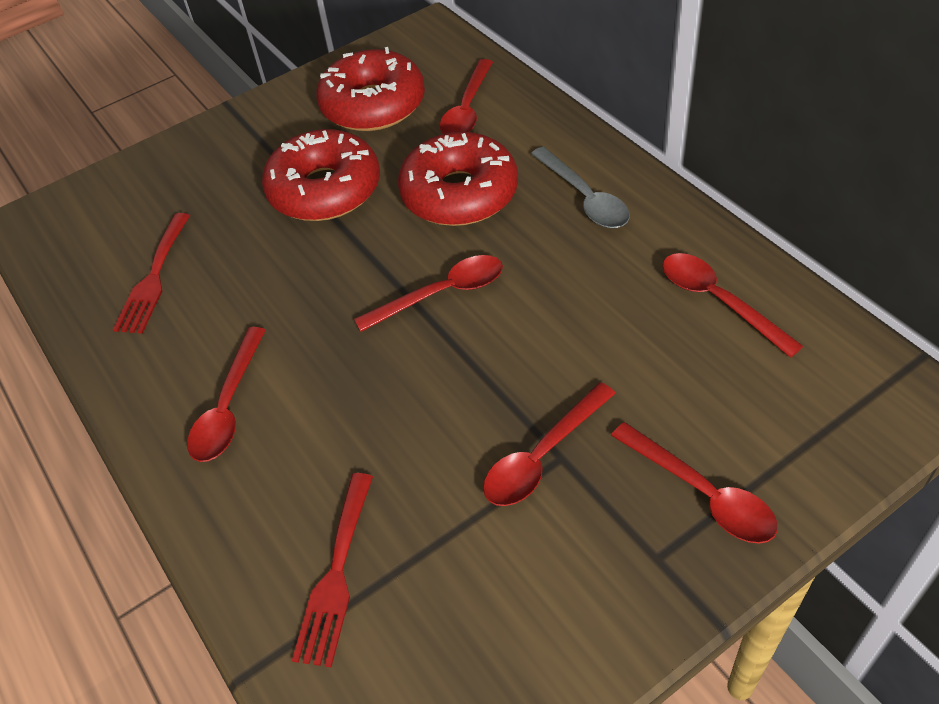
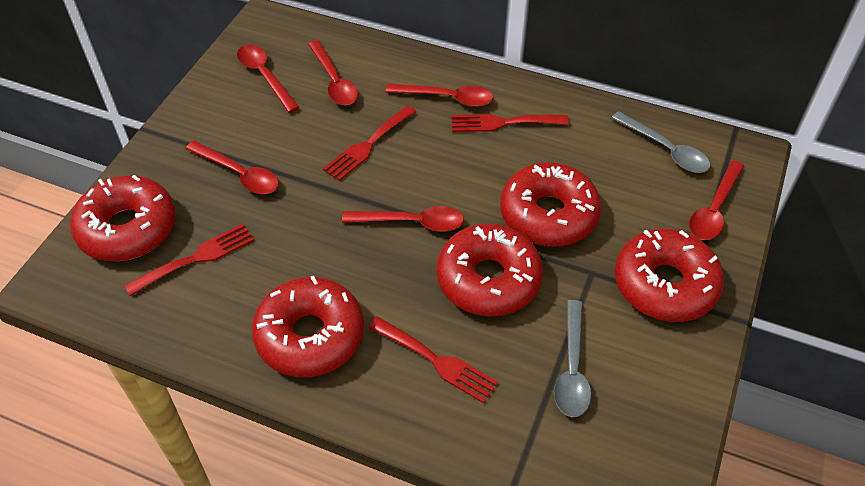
grey spoon: 1 -> 2
red donut: 3 -> 5
red fork: 2 -> 4

